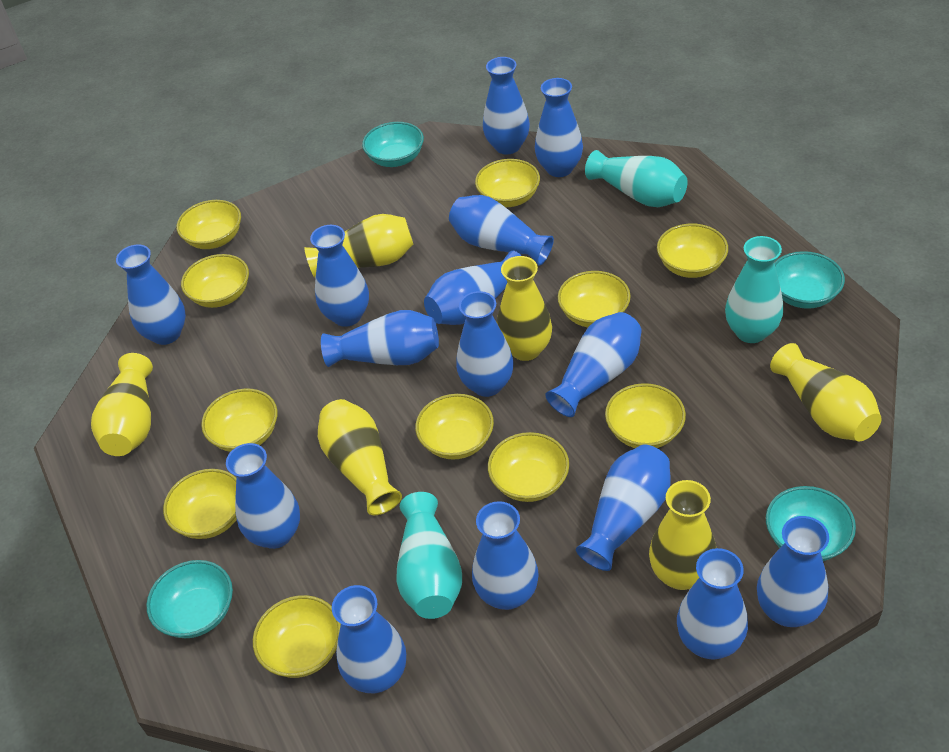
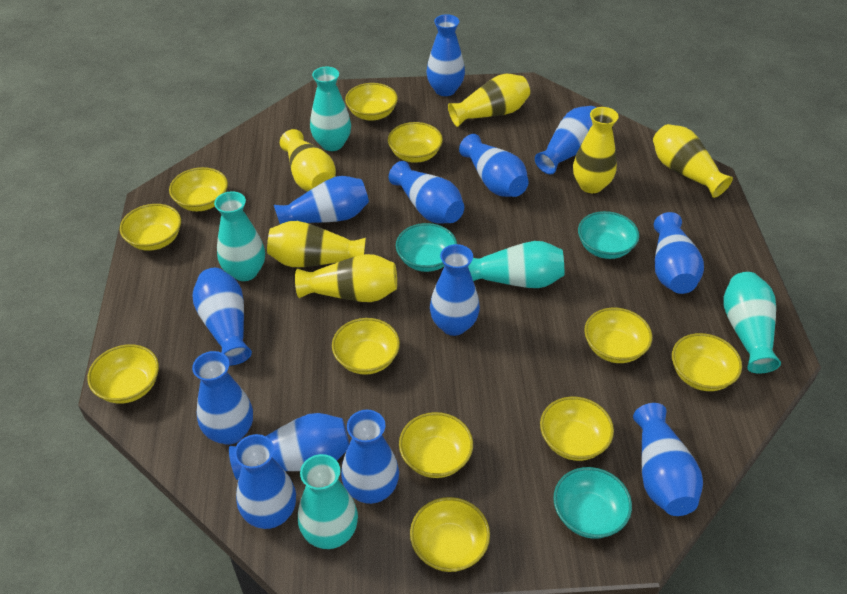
blue vase: 15 -> 13
turquoise bowl: 4 -> 3
turquoise vase: 3 -> 5

